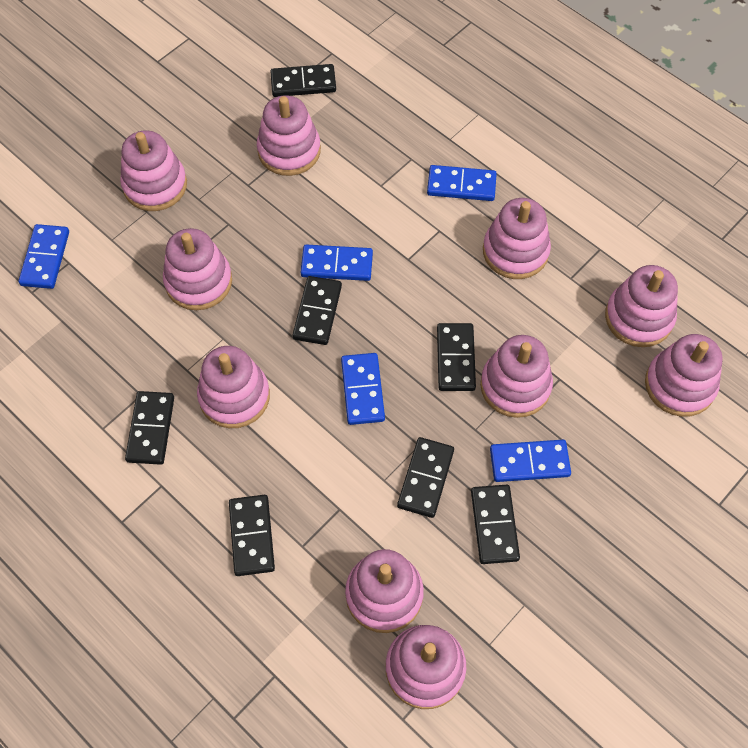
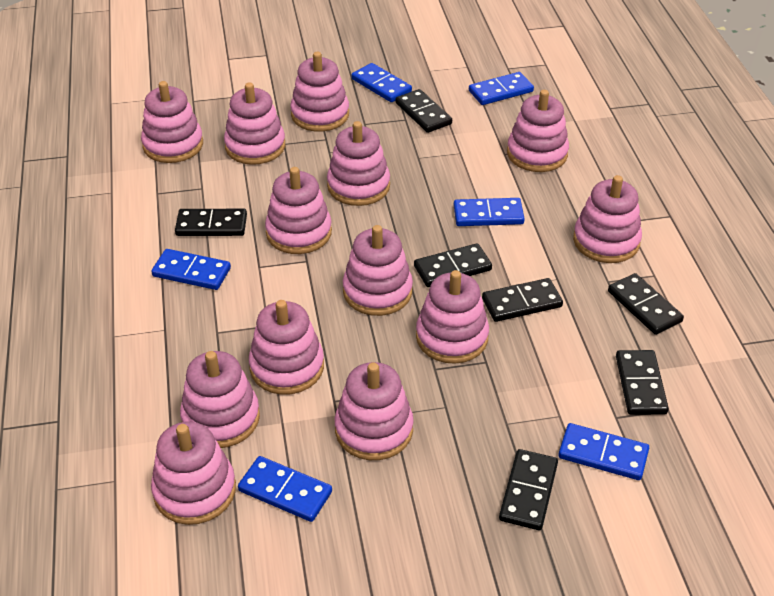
blue domino: 5 -> 6
pink stacking toy: 10 -> 13

